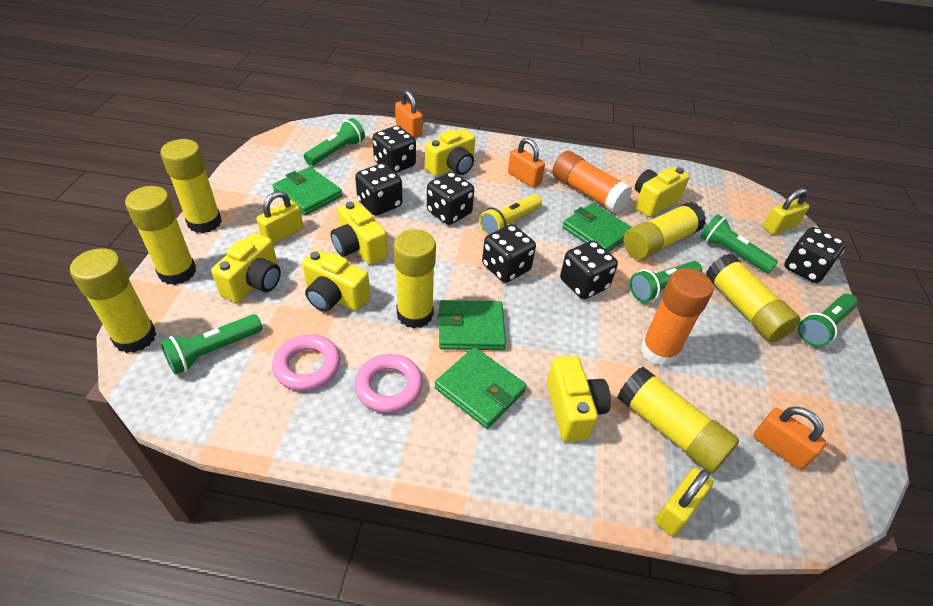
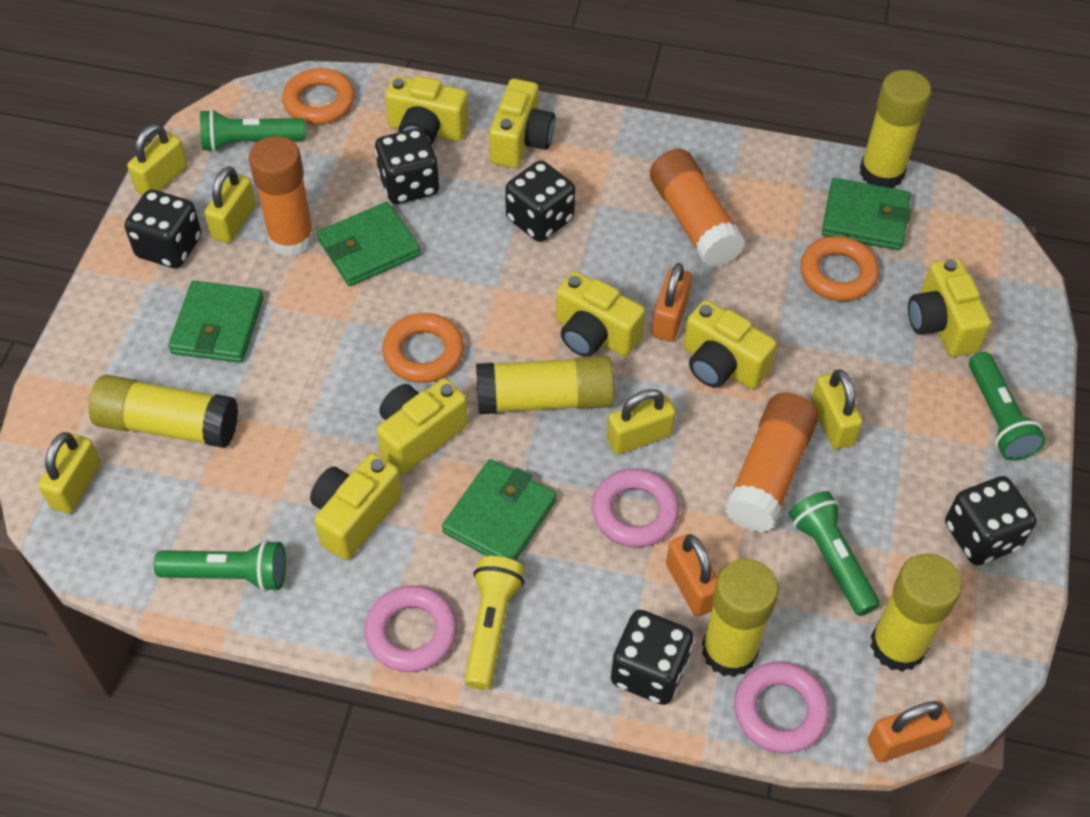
black dice: 6 -> 5
green flashlight: 5 -> 4
orange glue stick: 2 -> 3
orange ring: 0 -> 3
pink ring: 2 -> 3
yellow camera: 6 -> 7
yellow glue stick: 7 -> 5
yellow padlock: 3 -> 5

